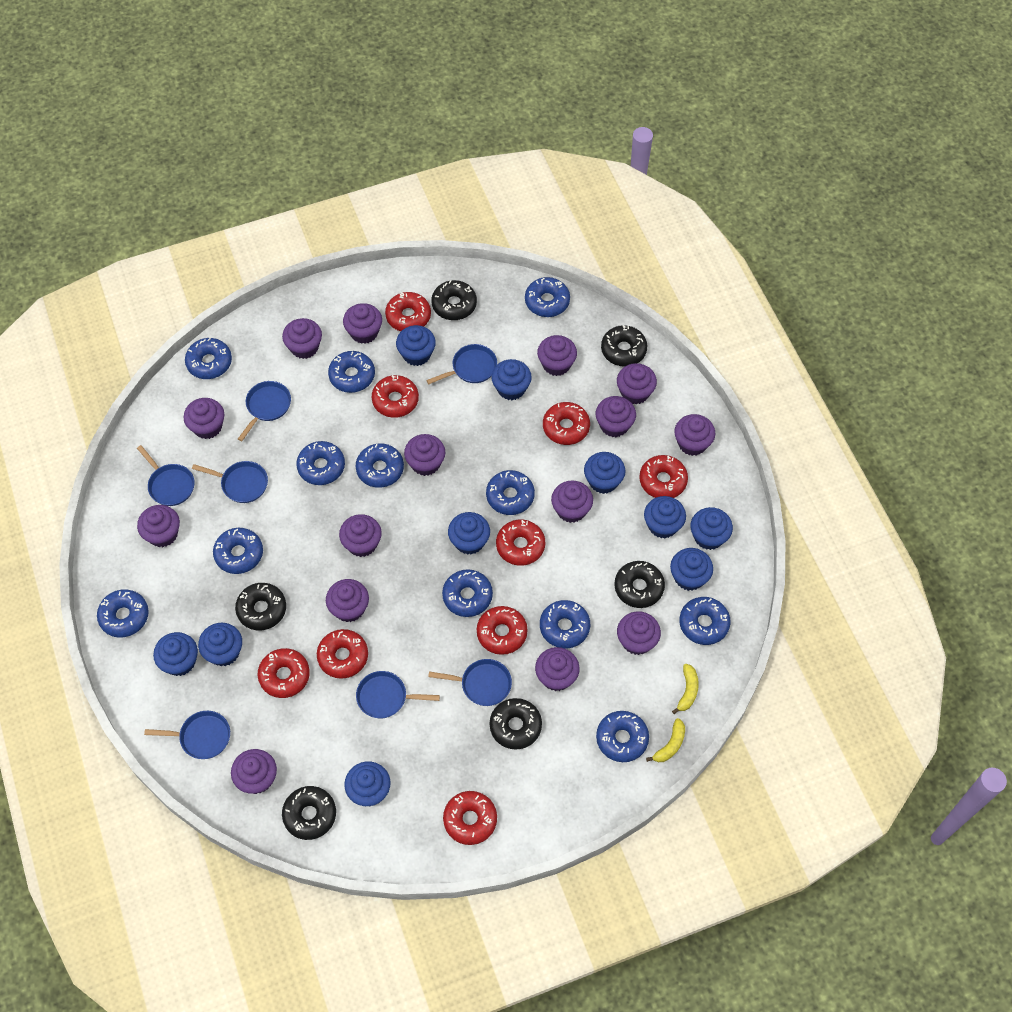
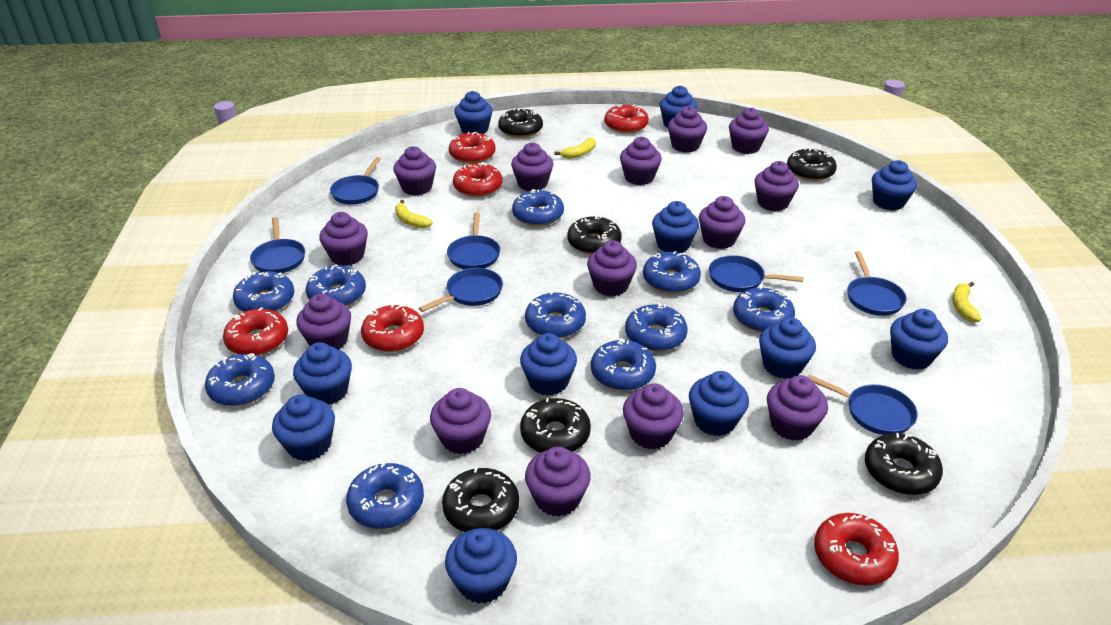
blue cupcake: 10 -> 11
blue donut: 12 -> 10
purple cupcake: 15 -> 14
red donut: 9 -> 6
yellow banana: 2 -> 3

